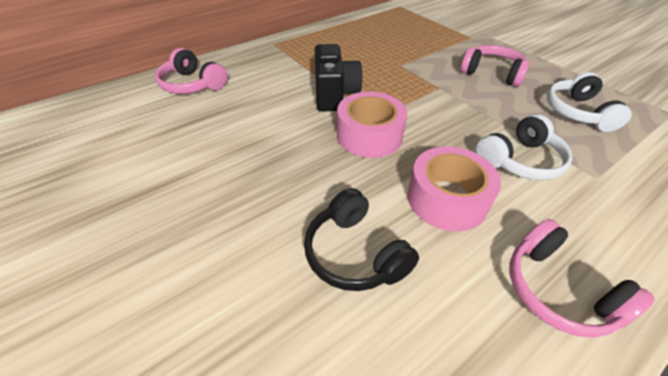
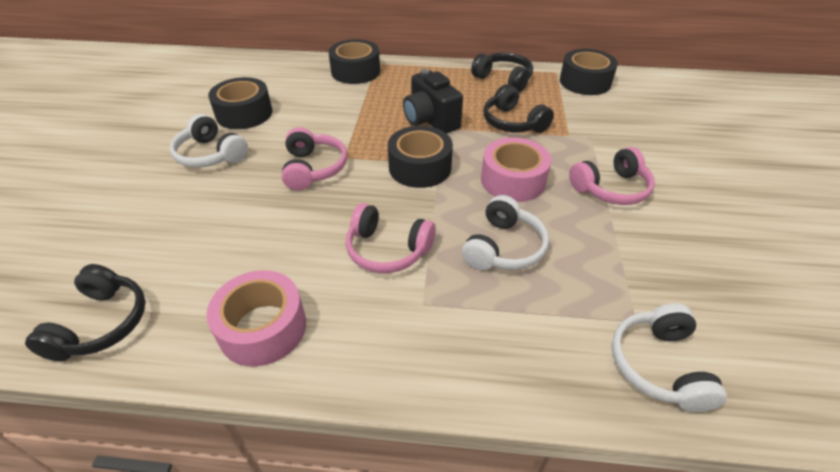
black headphones: 1 -> 3
black tape: 0 -> 4
white headphones: 2 -> 3

